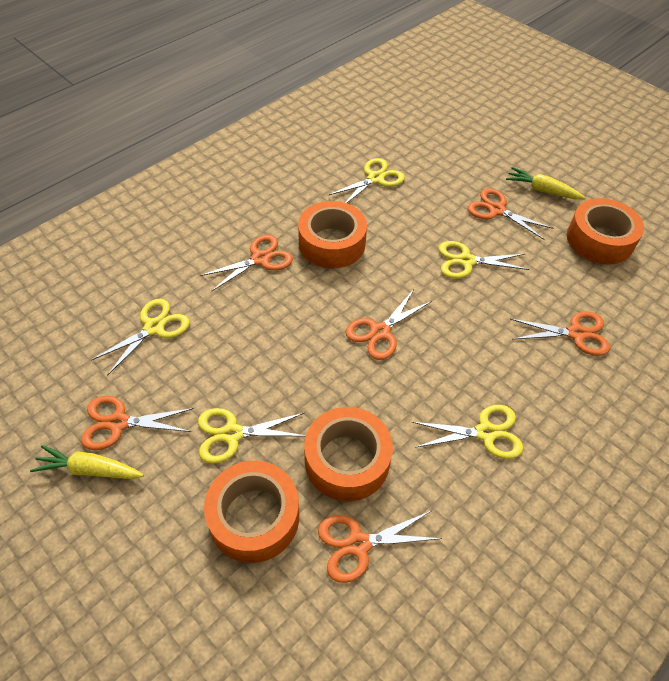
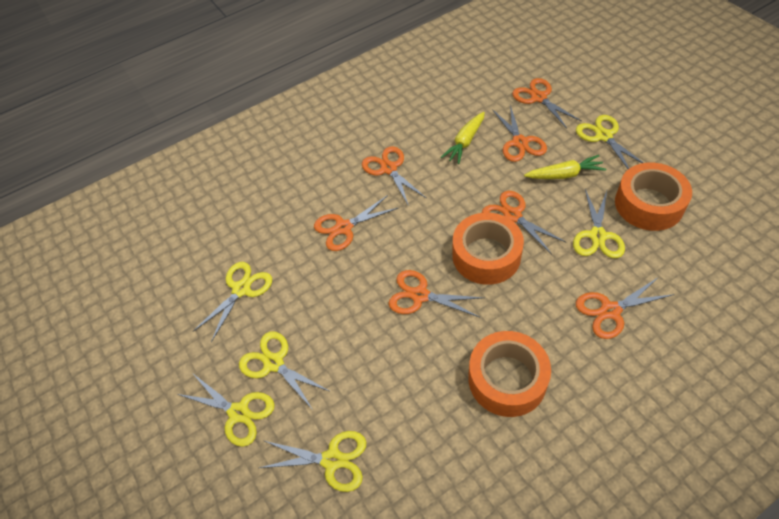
orange scissors: 6 -> 7
orange tape: 4 -> 3
yellow scissors: 5 -> 6

